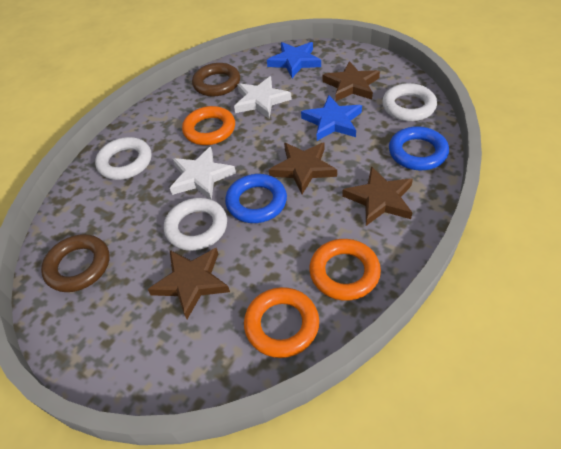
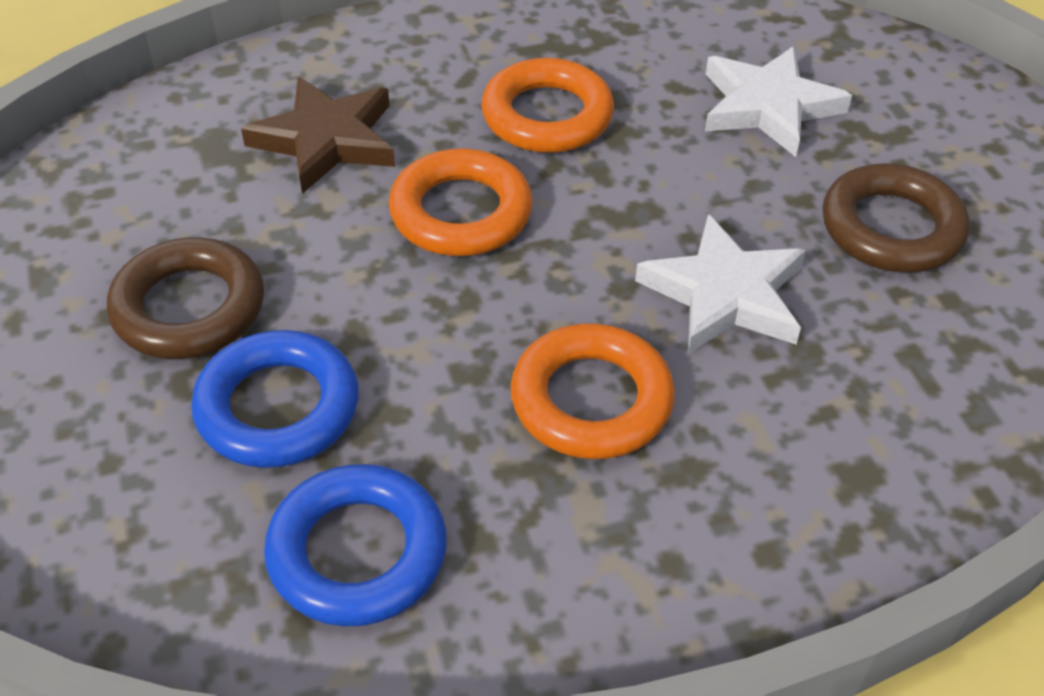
blue star: 2 -> 0
brown star: 4 -> 1
white ring: 3 -> 0

